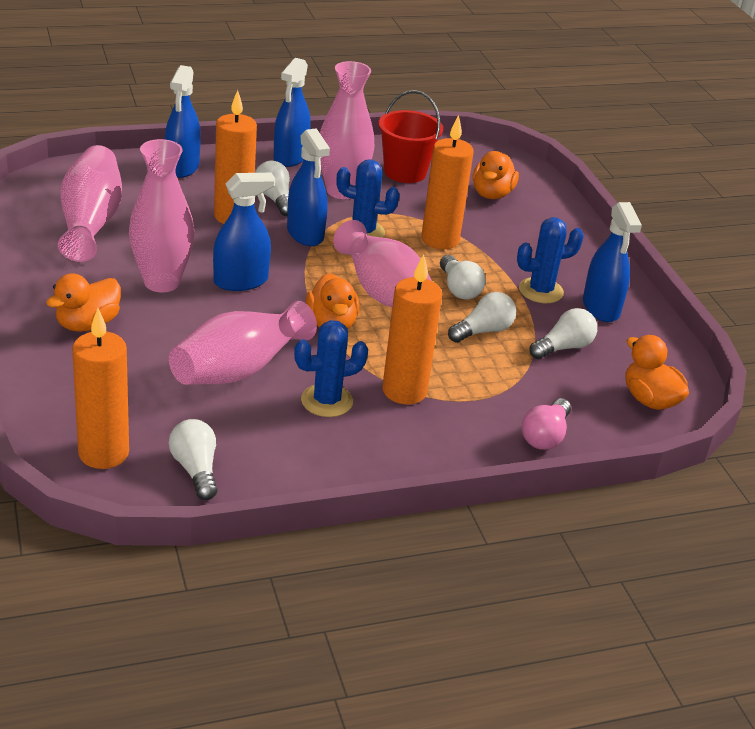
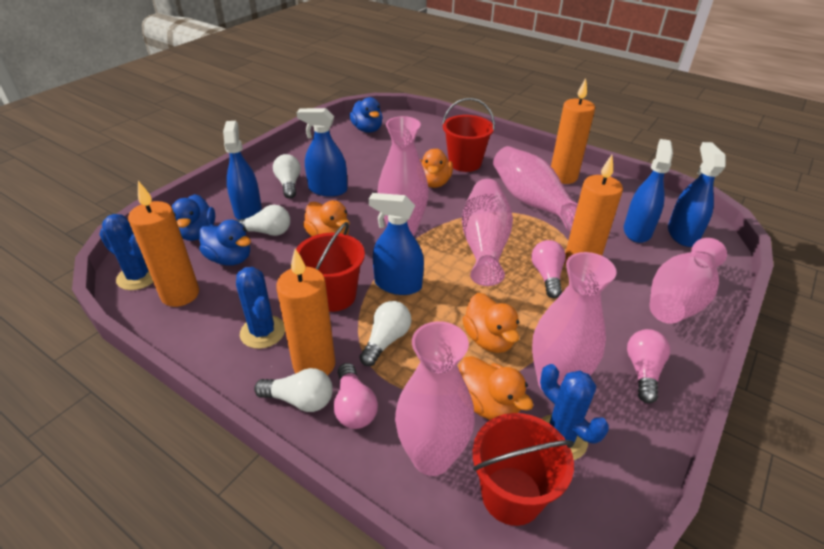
blue duck: 0 -> 3
pink light bulb: 1 -> 3
pink vase: 5 -> 6
red bucket: 1 -> 3
white light bulb: 5 -> 4

